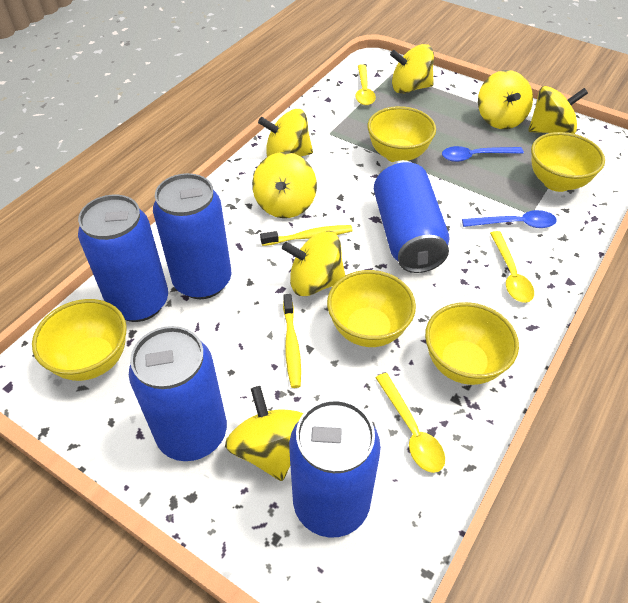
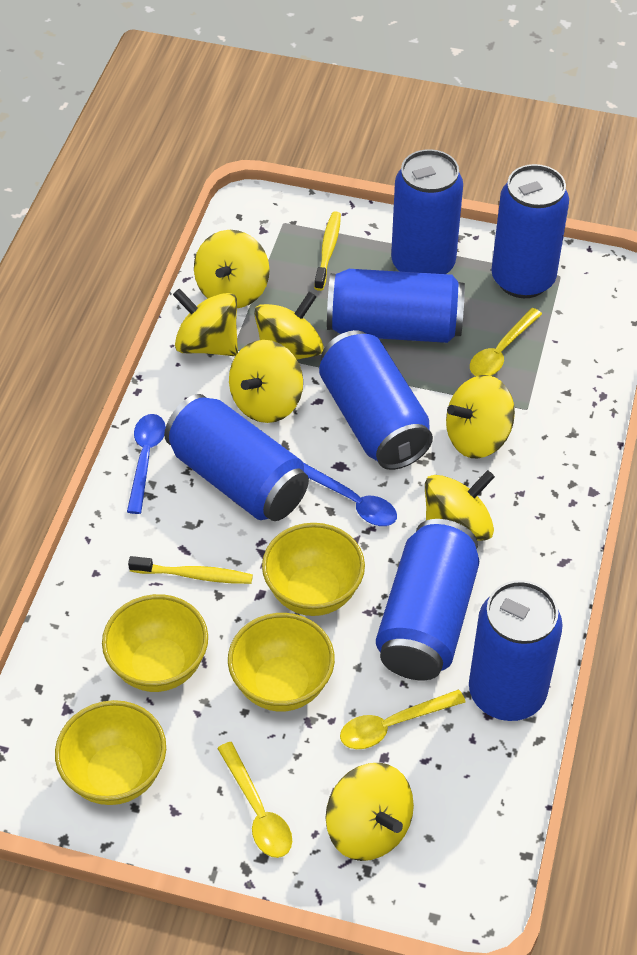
blue can: 5 -> 7
yellow bowl: 5 -> 4

